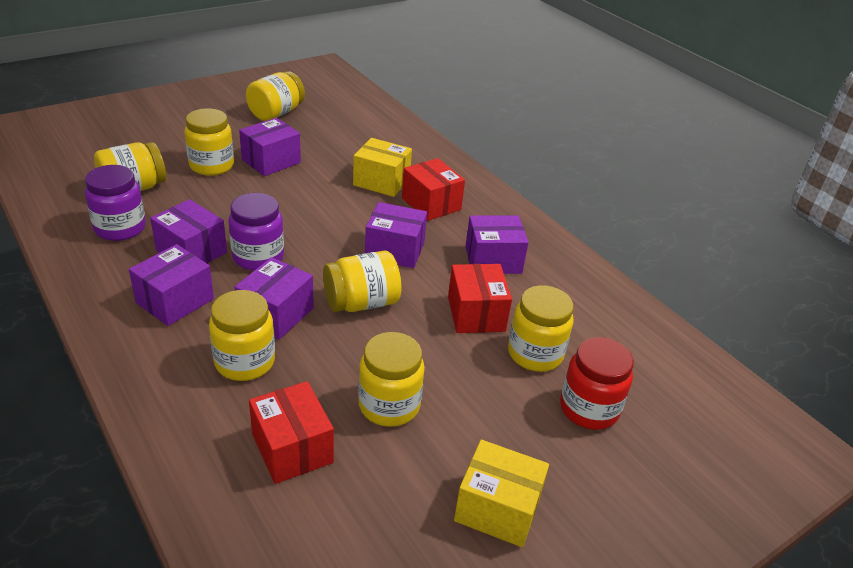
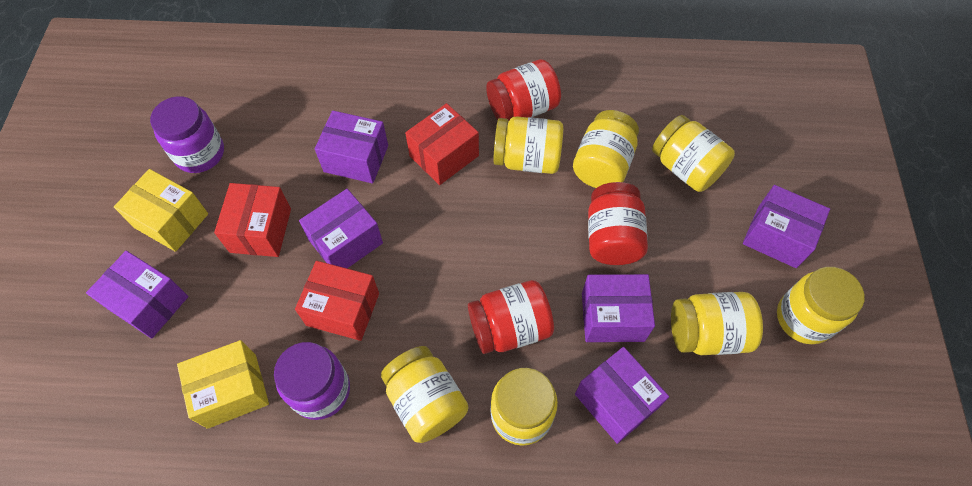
red jar: 1 -> 3

